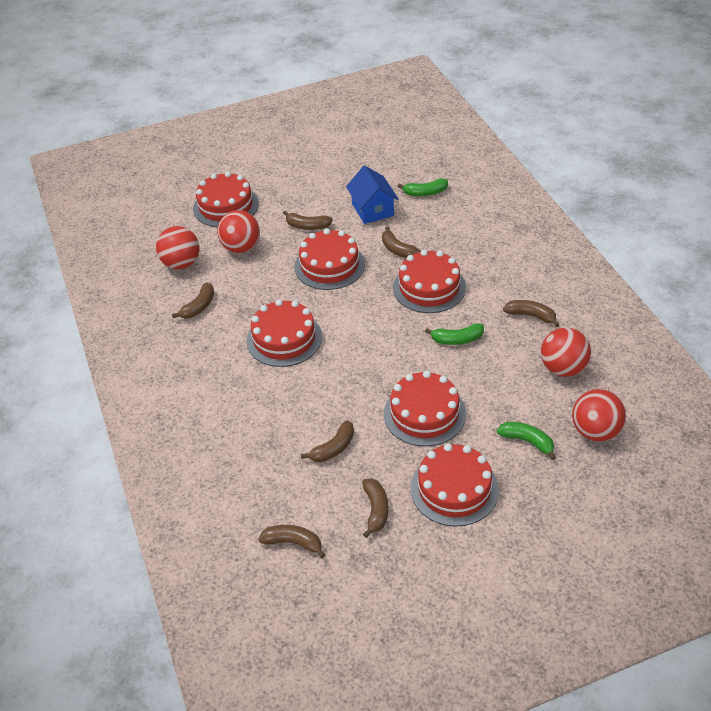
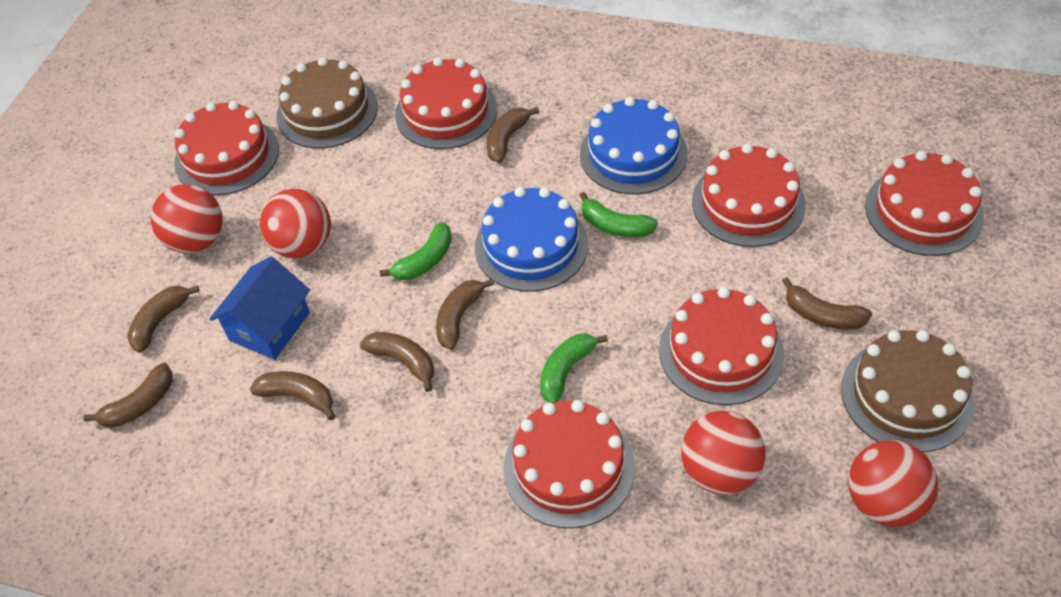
blue cake: 0 -> 2
brown cake: 0 -> 2

